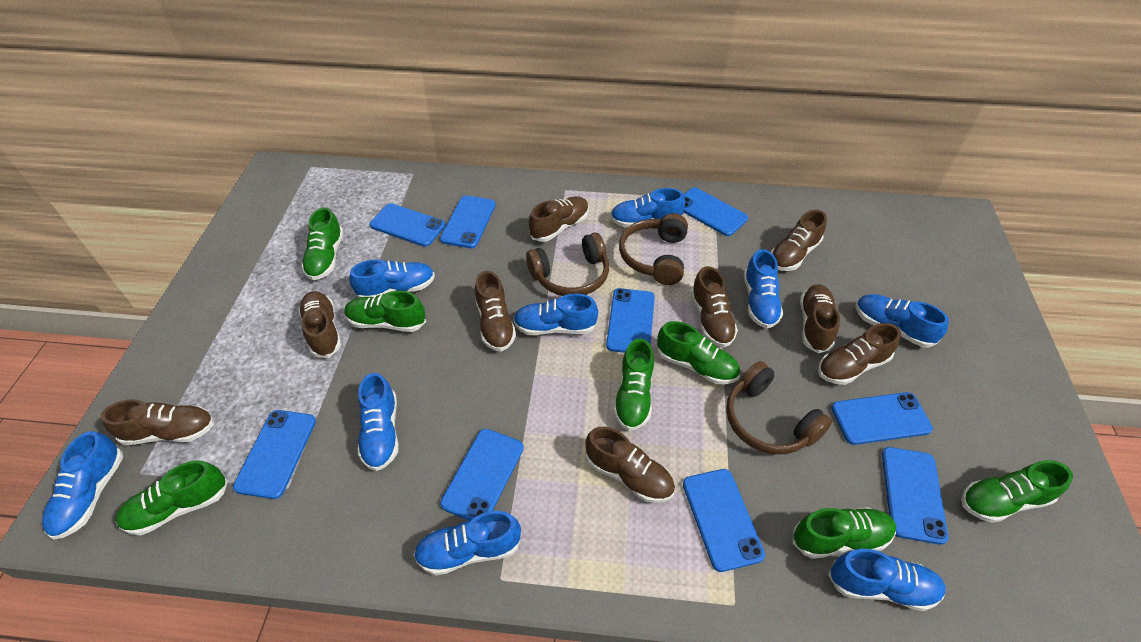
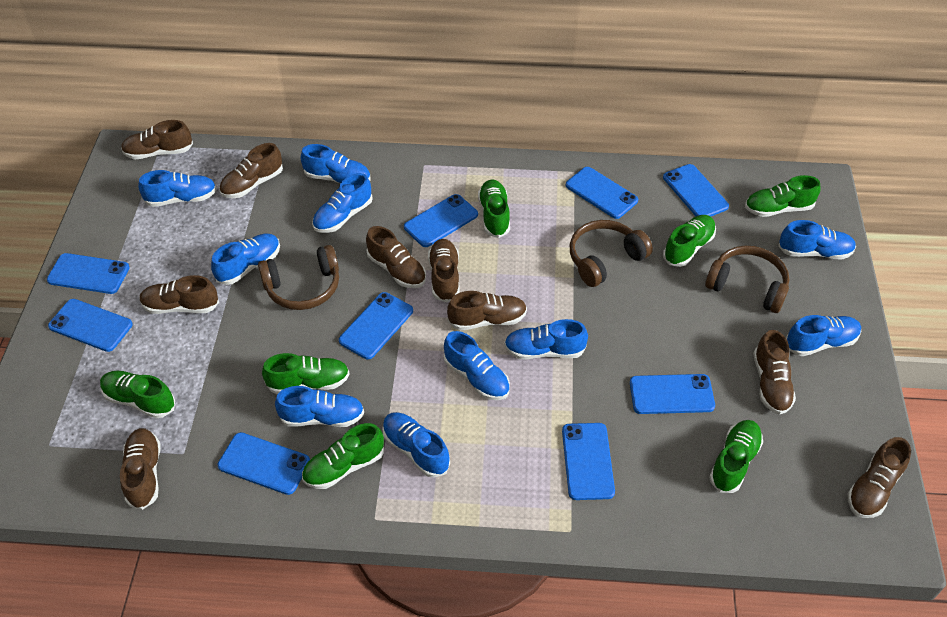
blue shoe: 9 -> 10

